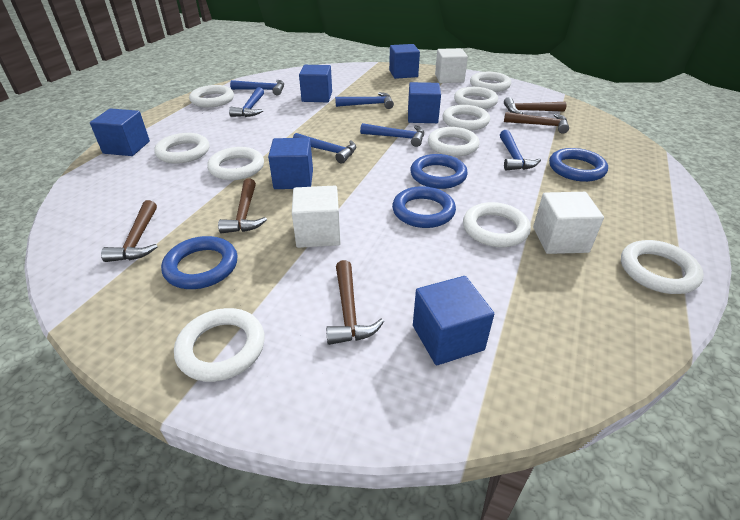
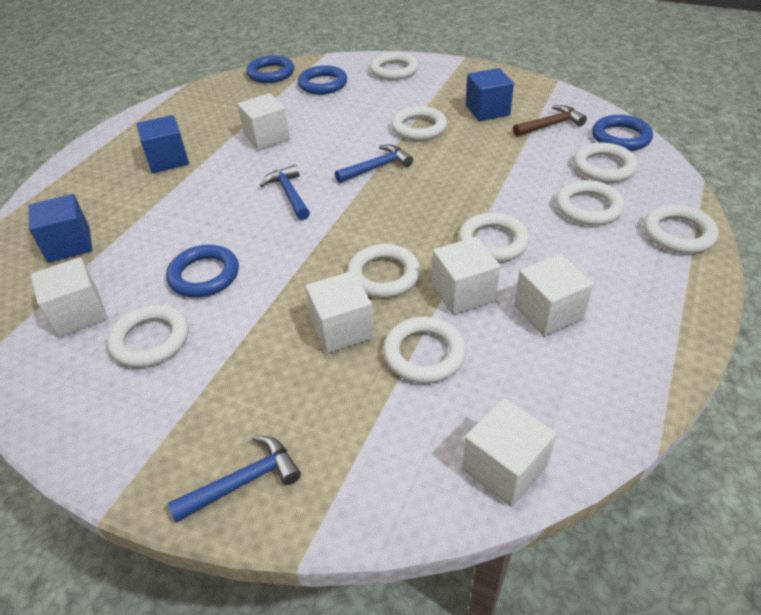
blue cube: 6 -> 3
blue hammer: 6 -> 3
brown hammer: 5 -> 1
white cube: 3 -> 6
white ring: 10 -> 9

